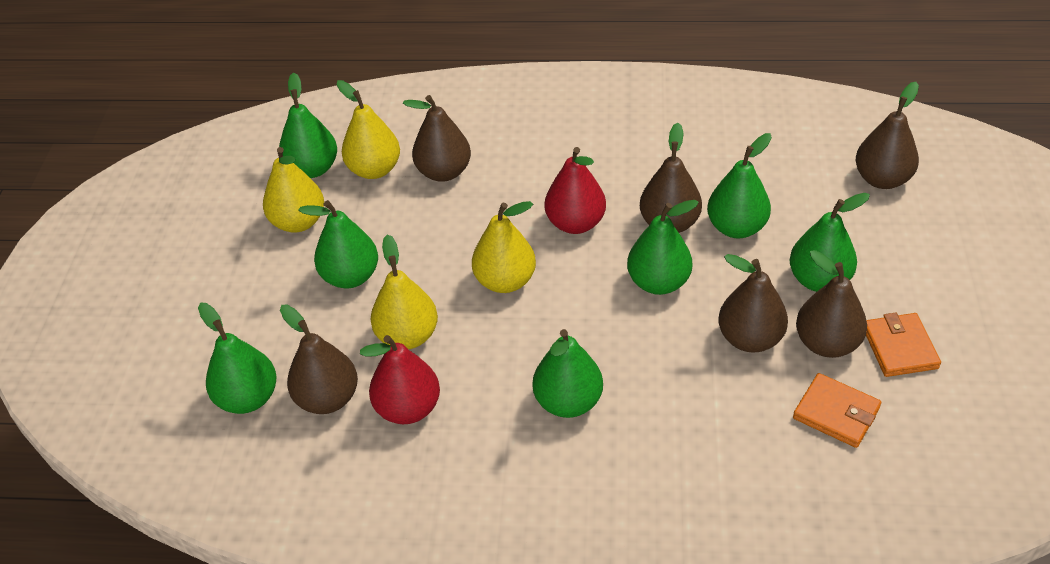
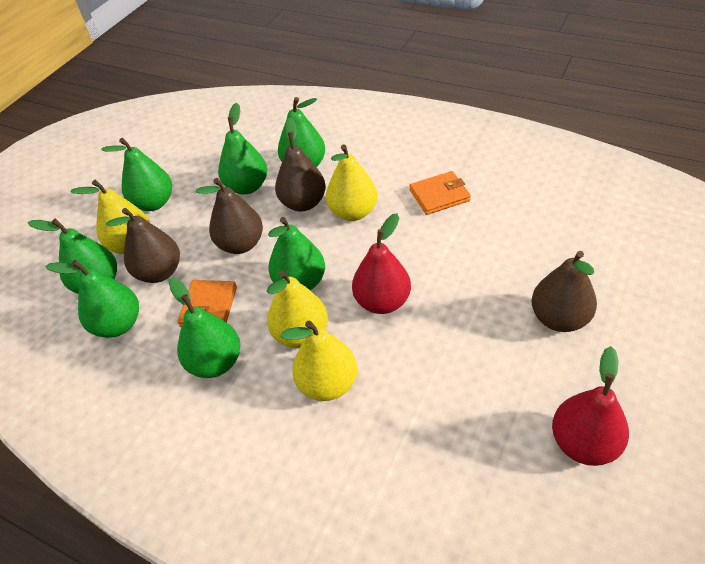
brown pear: 6 -> 4

